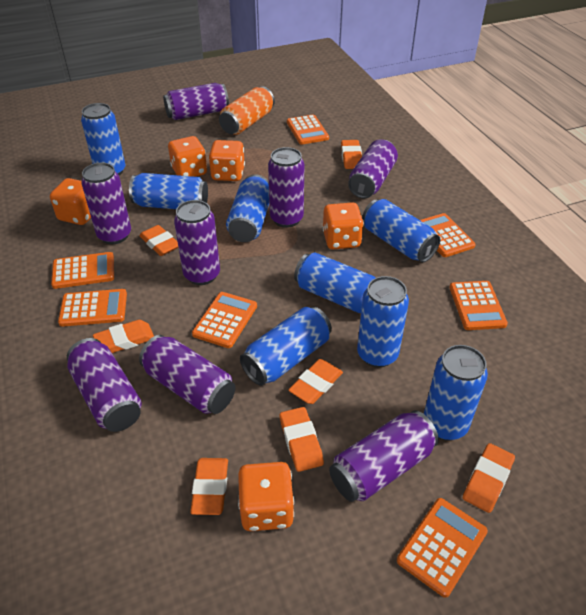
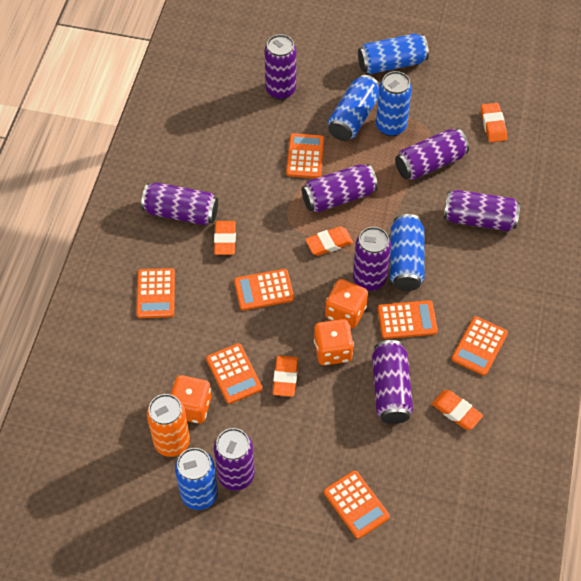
blue can: 8 -> 5
orange dice: 5 -> 3
orange eraser: 7 -> 5

